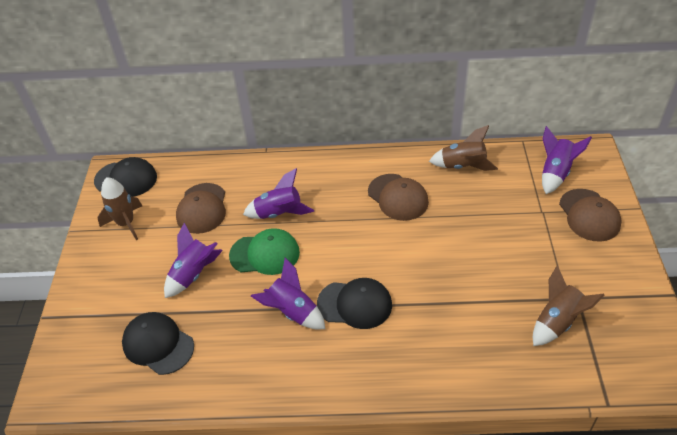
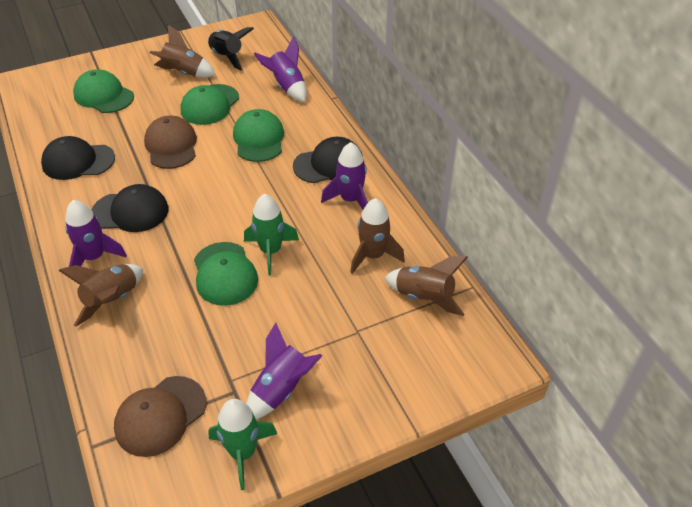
black rocket: 0 -> 1
brown cap: 3 -> 2
brown rocket: 3 -> 4
green cap: 1 -> 4
green rocket: 0 -> 2

